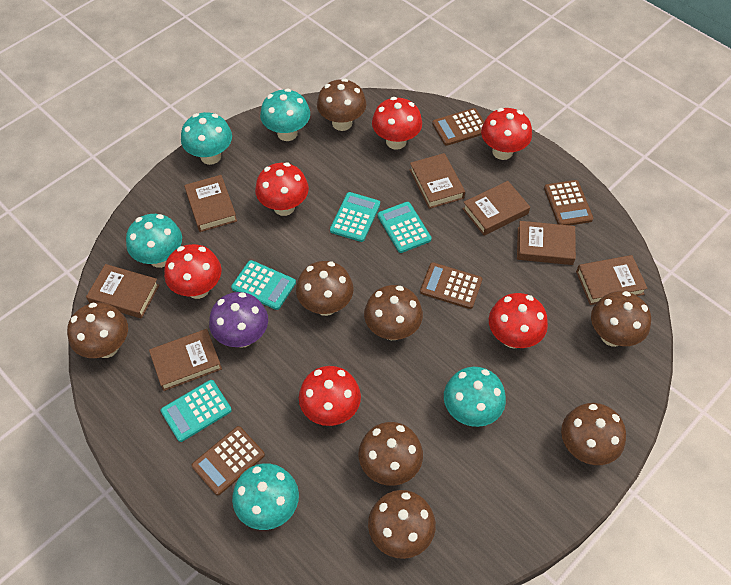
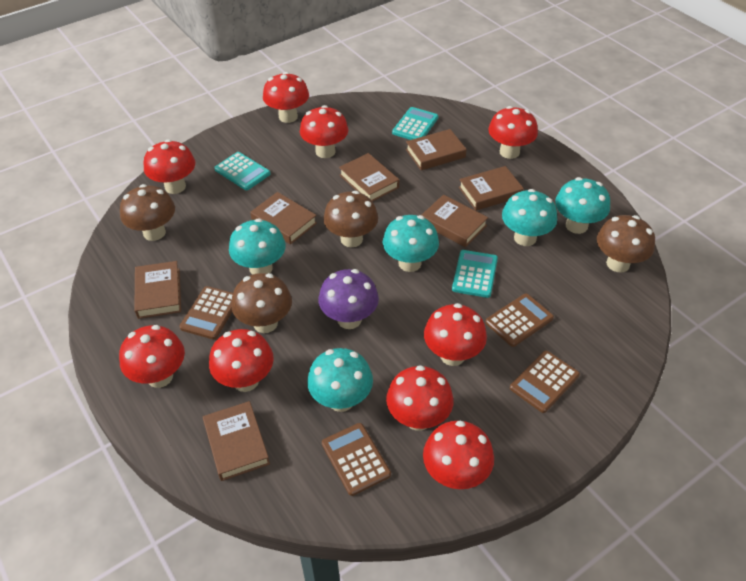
brown mushroom: 8 -> 4
red mushroom: 6 -> 9
turquoise calculator: 4 -> 3

